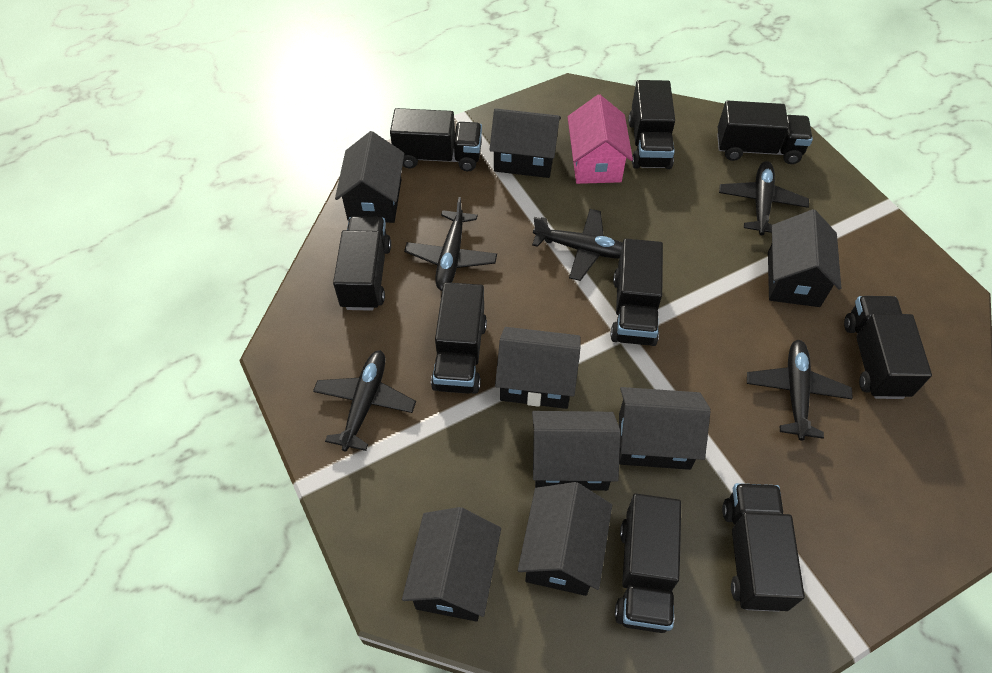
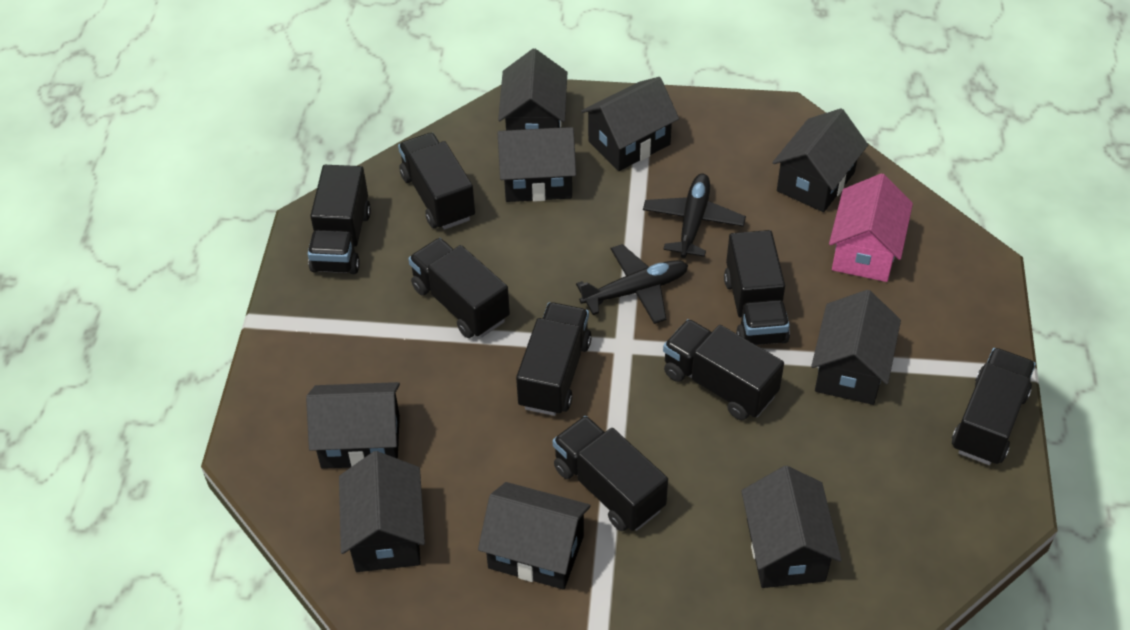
black house: 8 -> 9
black plane: 5 -> 2
black truck: 9 -> 8

